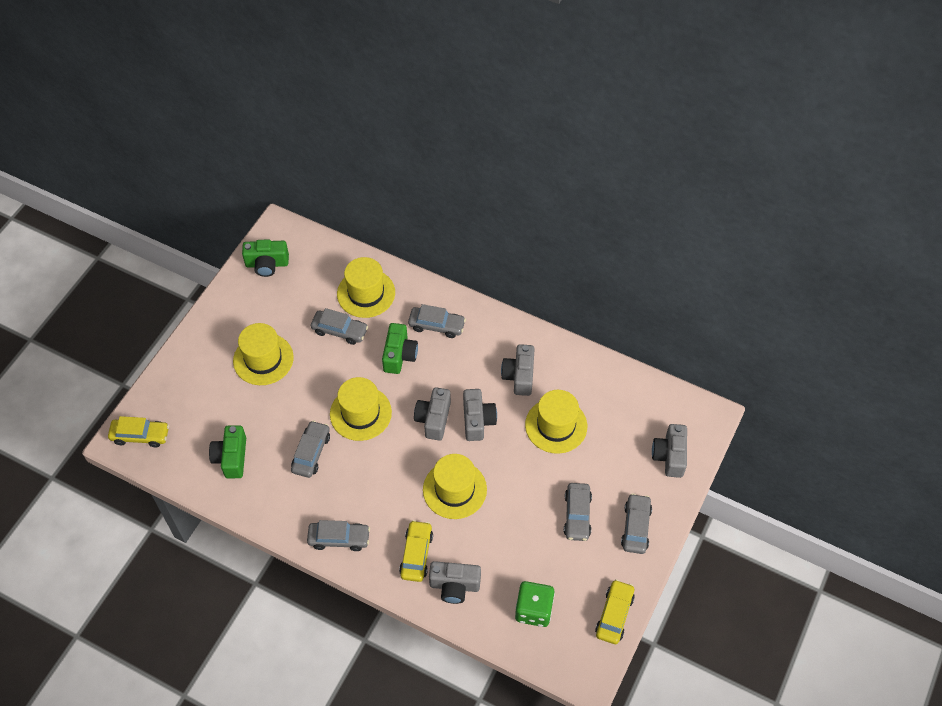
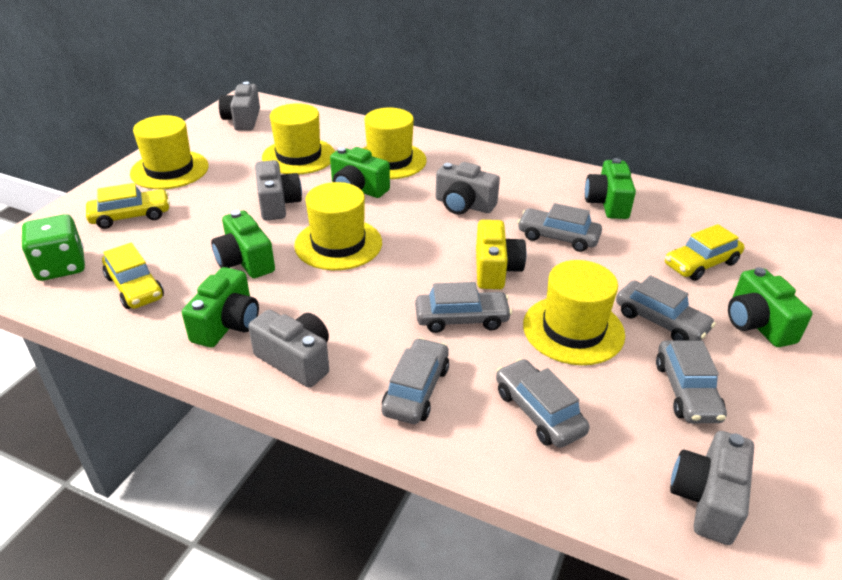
green camera: 3 -> 5
yellow camera: 0 -> 1

